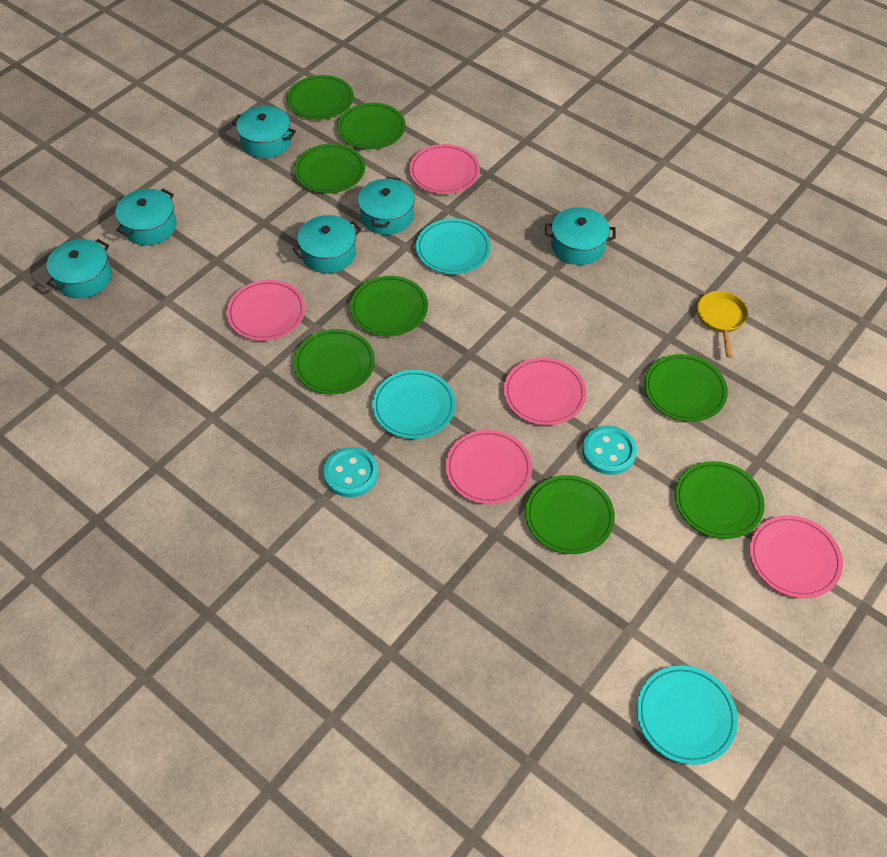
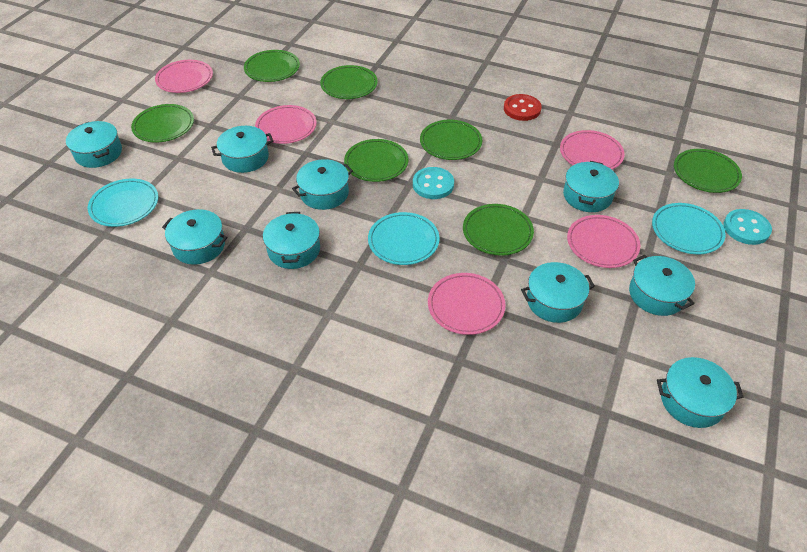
green plate: 8 -> 7
red button: 0 -> 1
turquoise pot: 6 -> 9
yellow pan: 1 -> 0

